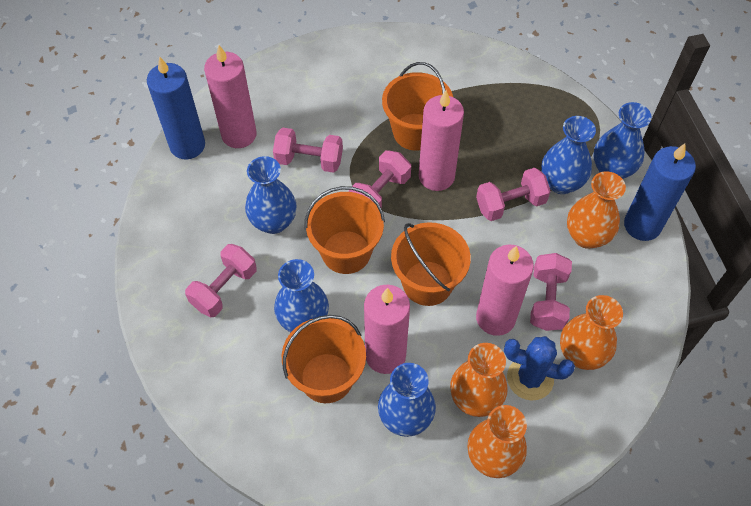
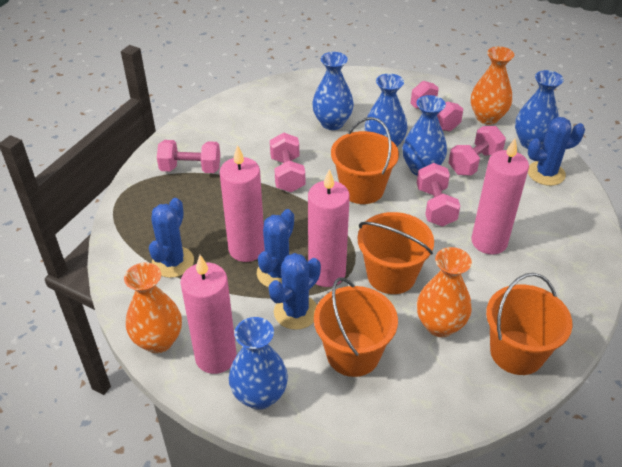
blue cactus: 1 -> 4
blue candle: 2 -> 0
orange vase: 4 -> 3

